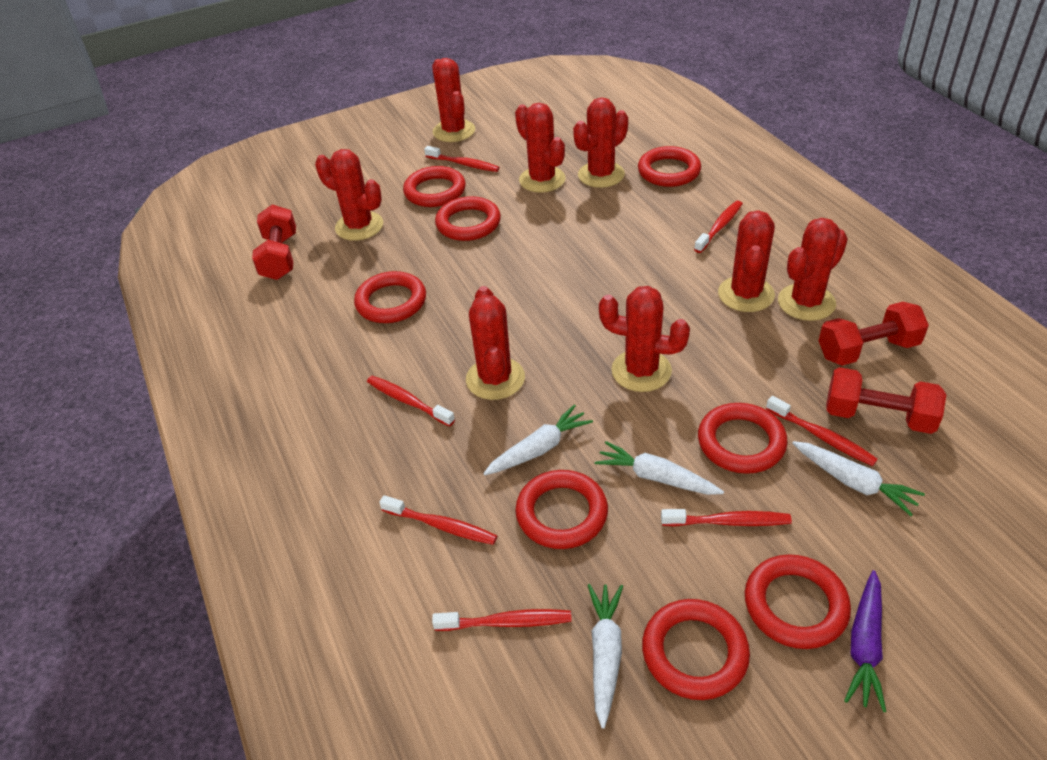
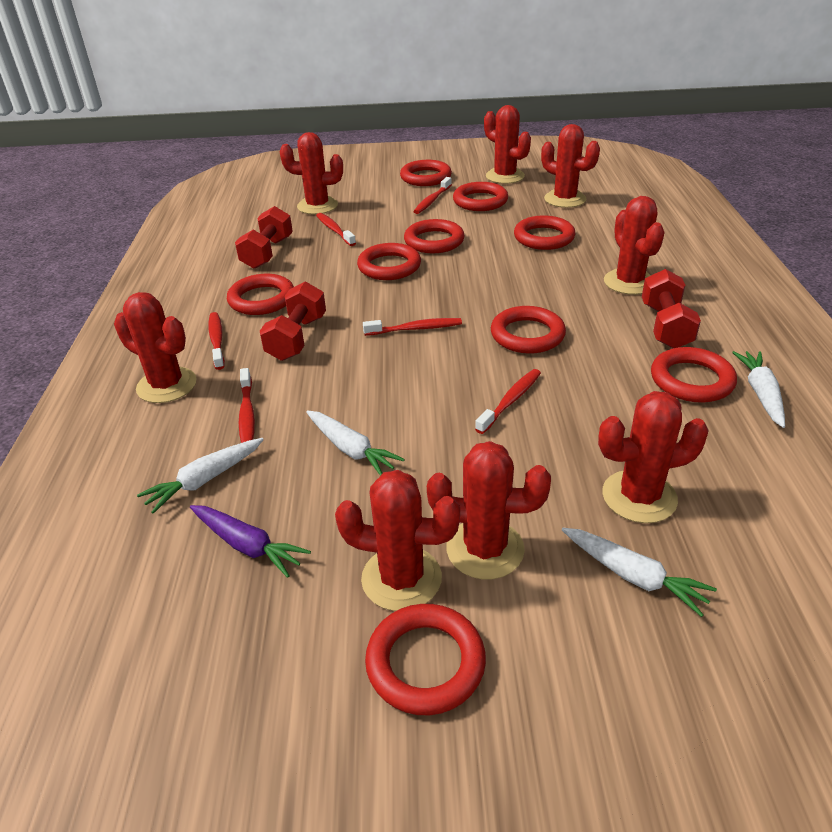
red ring: 8 -> 9
red toothbrush: 7 -> 6

